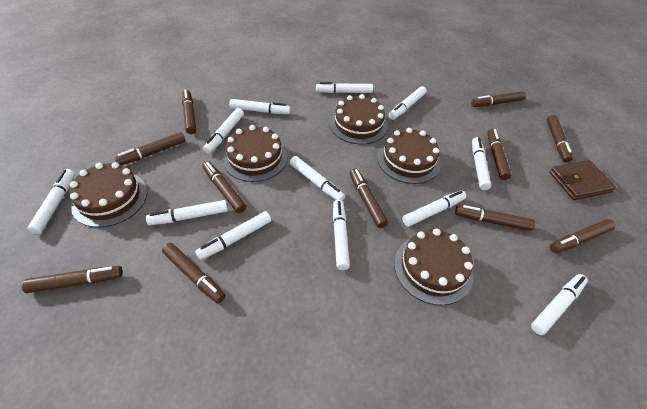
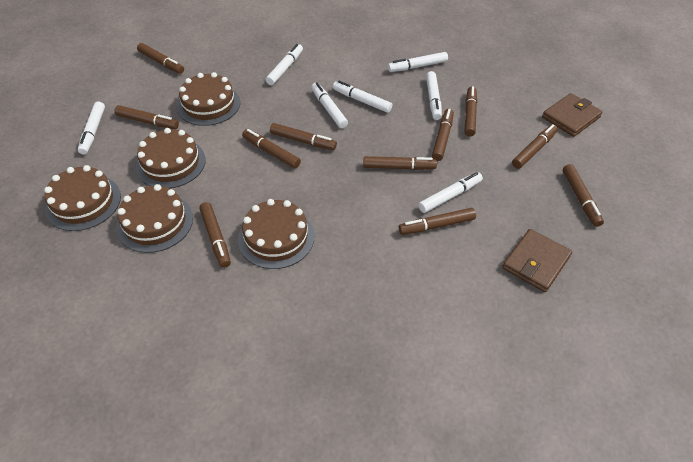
brown wallet: 1 -> 2
white marker: 12 -> 7

